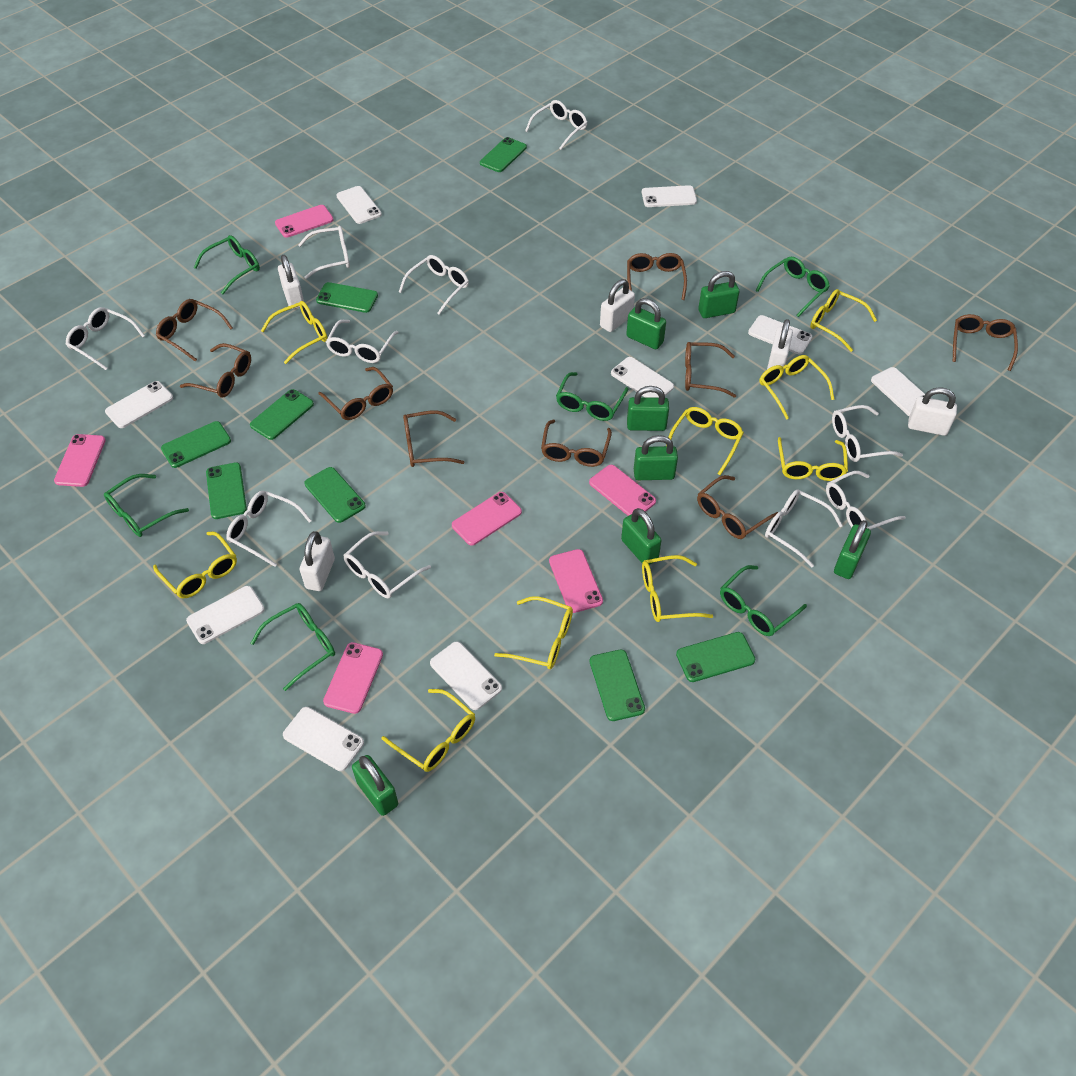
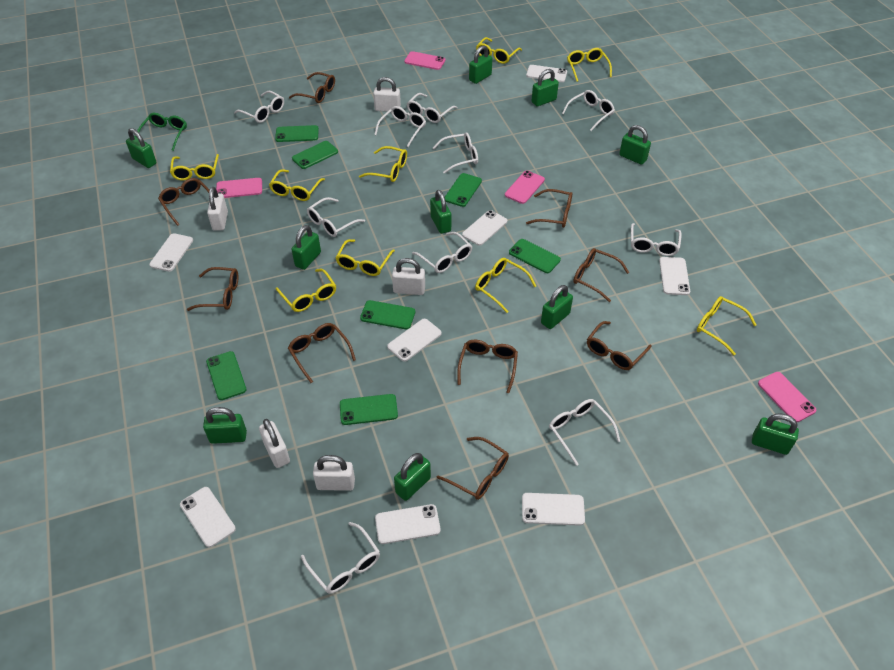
green glasses: 6 -> 1
green padlock: 7 -> 10
green phone: 8 -> 7
pink phone: 6 -> 4
white phone: 9 -> 8

